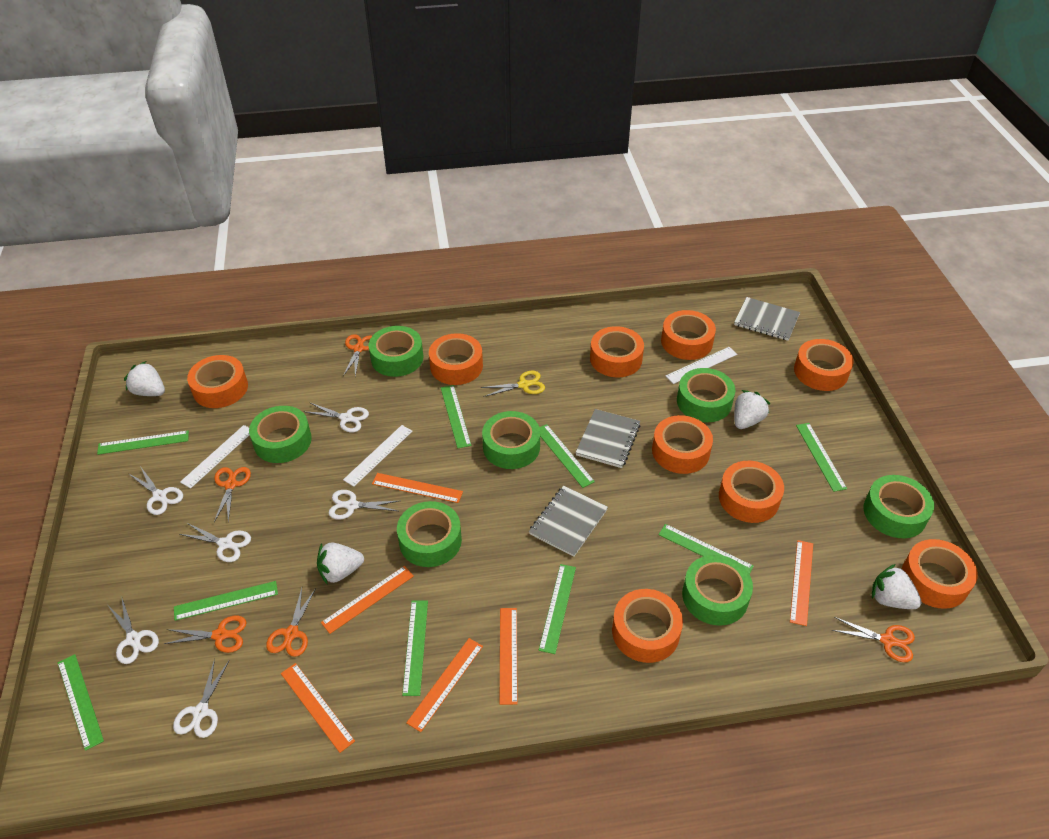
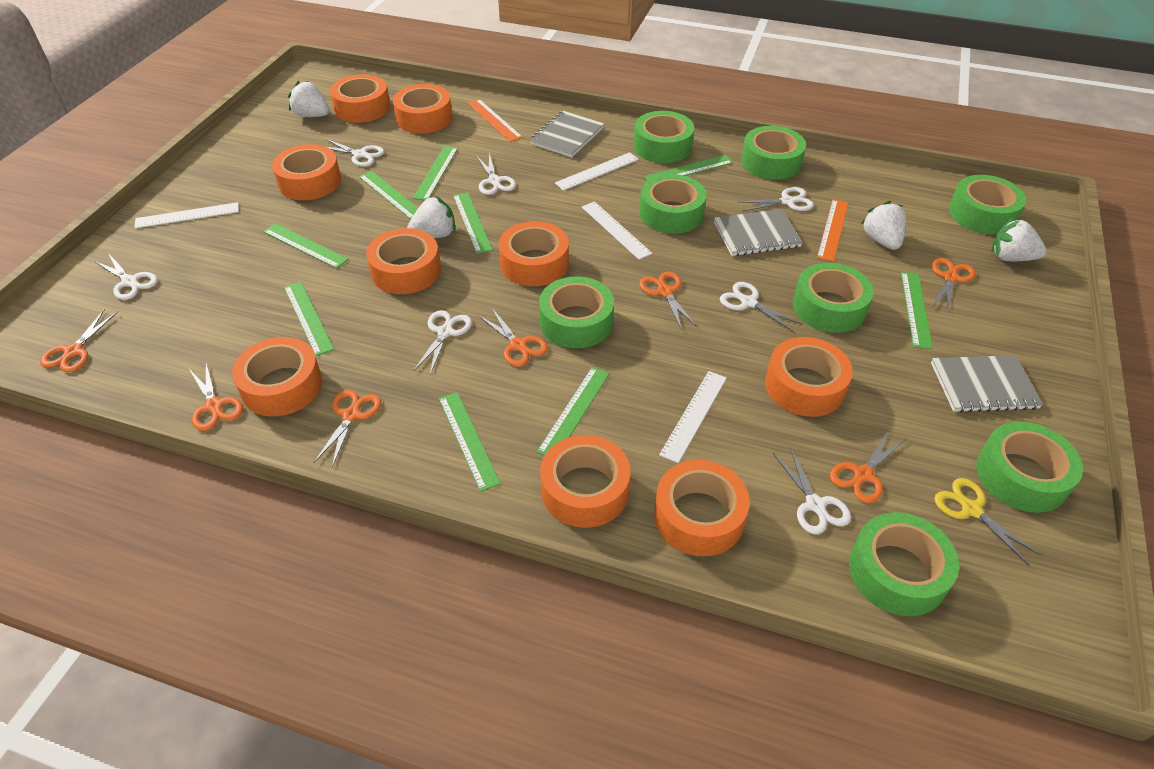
green tape: 7 -> 8
orange ruler: 6 -> 2
orange scissors: 5 -> 7
white ruler: 3 -> 4
white scissors: 6 -> 7

